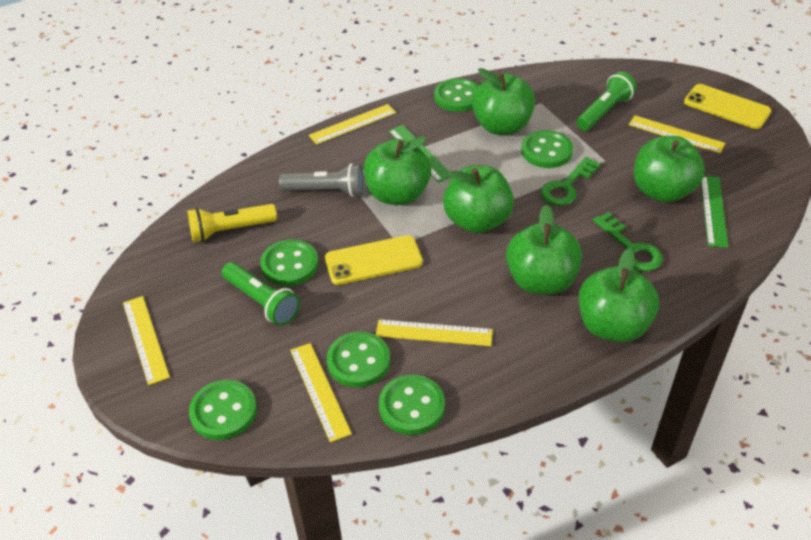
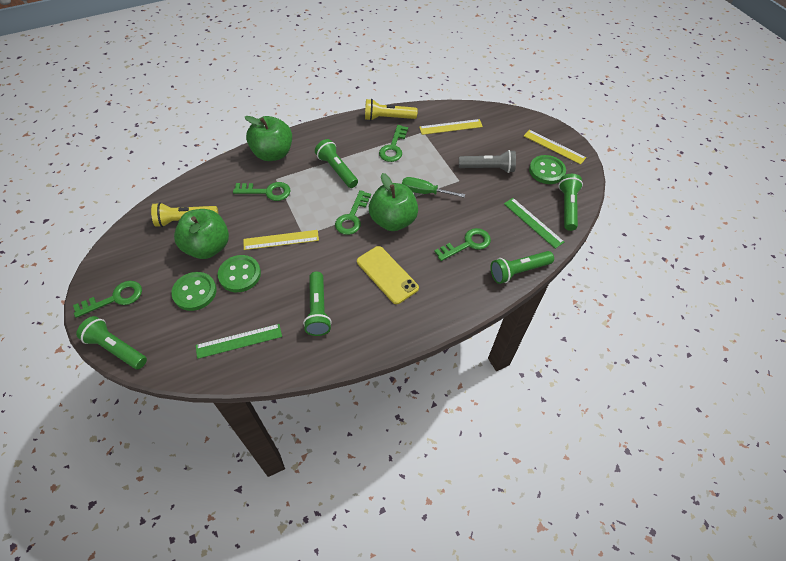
green apple: 6 -> 3
green button: 6 -> 3
green flashlight: 2 -> 5
green key: 2 -> 5
green screwdriver: 0 -> 1
yellow flashlight: 1 -> 2
yellow phone: 2 -> 1
yellow ruler: 5 -> 3

